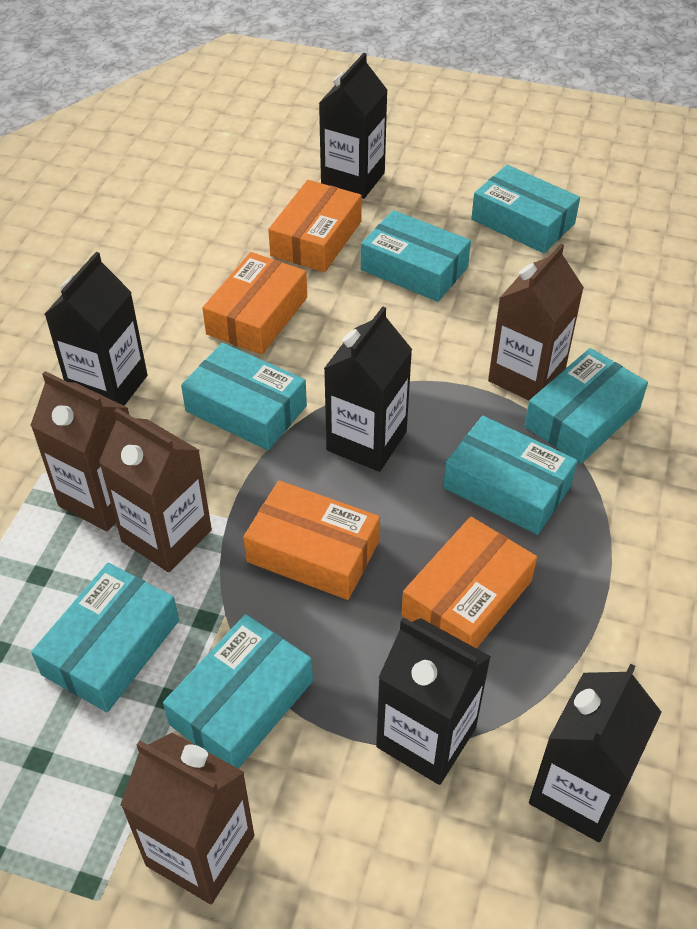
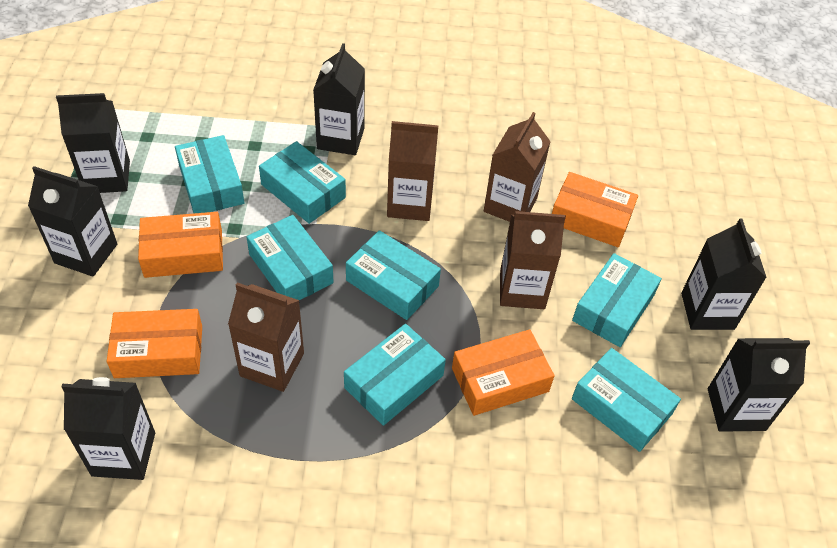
black carton: 5 -> 6

